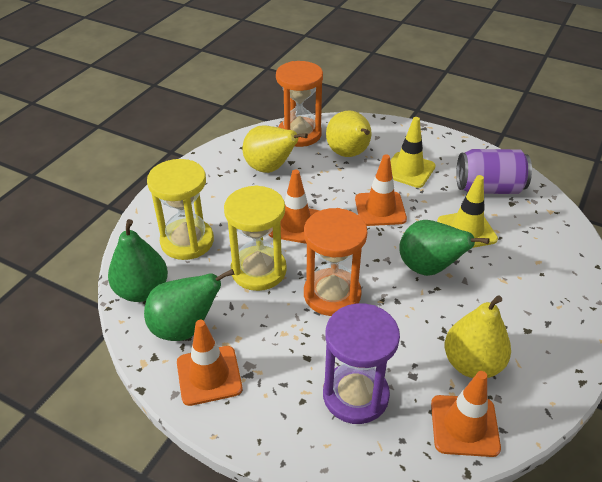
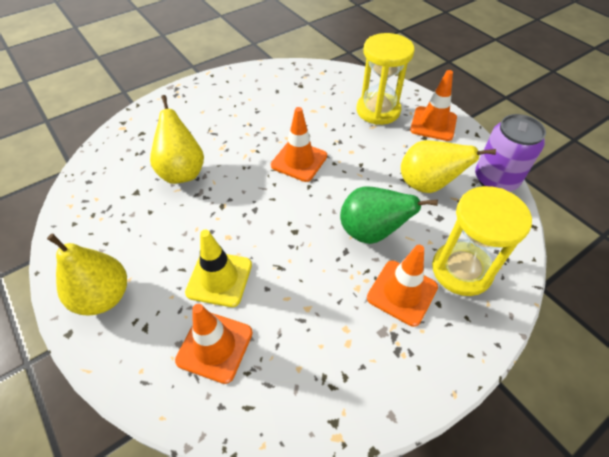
green pear: 3 -> 1
orange hourglass: 2 -> 0
purple hourglass: 1 -> 0
yellow traffic cone: 2 -> 1

